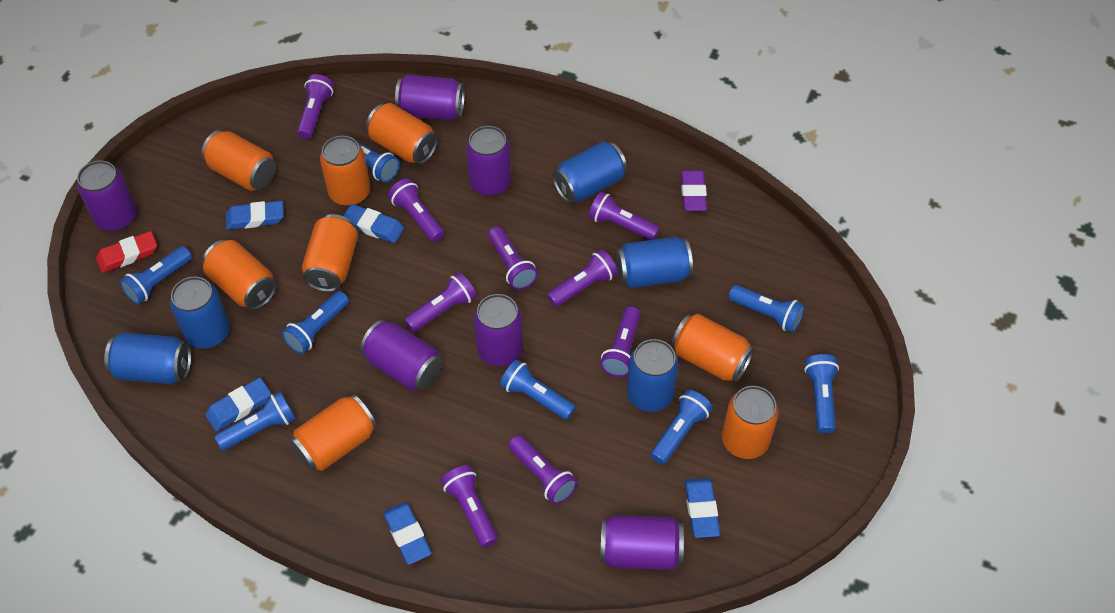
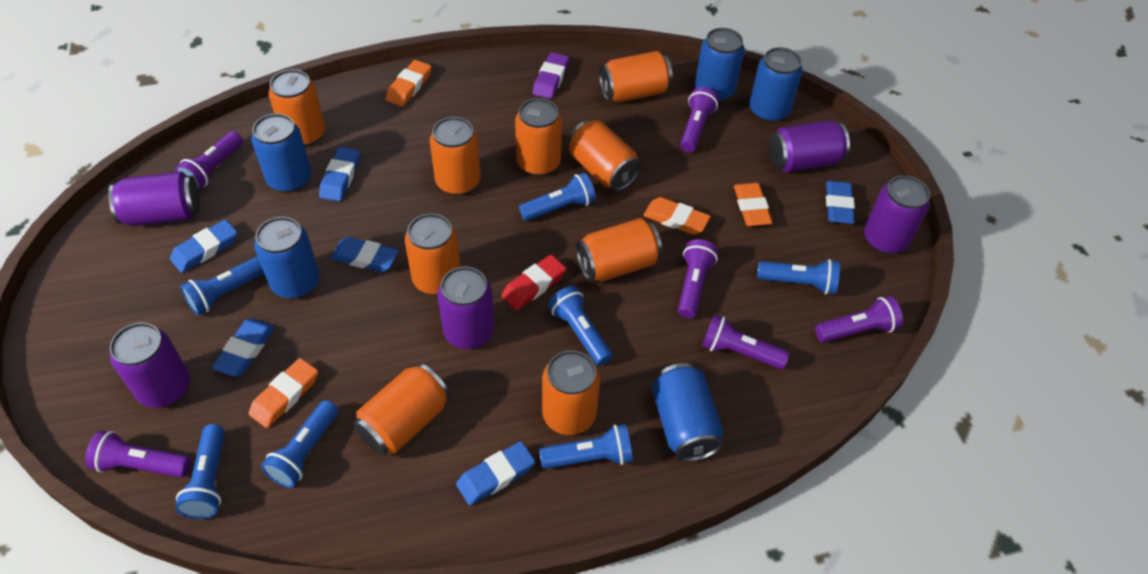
blue eraser: 5 -> 6
blue flashlight: 8 -> 7
orange can: 8 -> 9
orange eraser: 0 -> 4
purple can: 6 -> 5
purple flashlight: 9 -> 6

